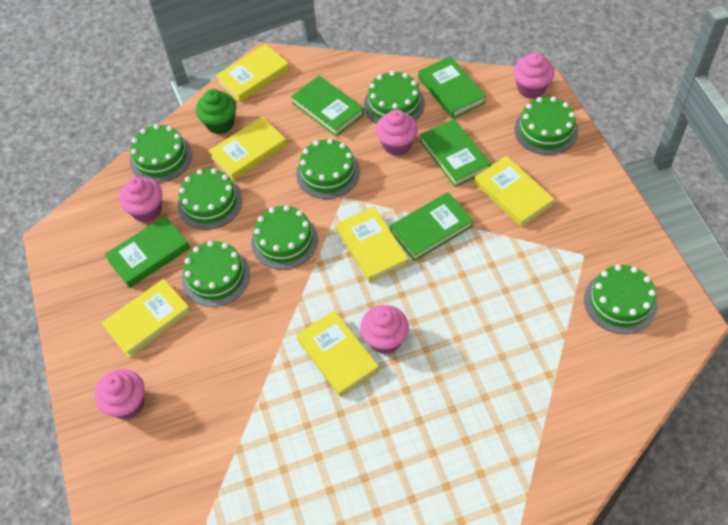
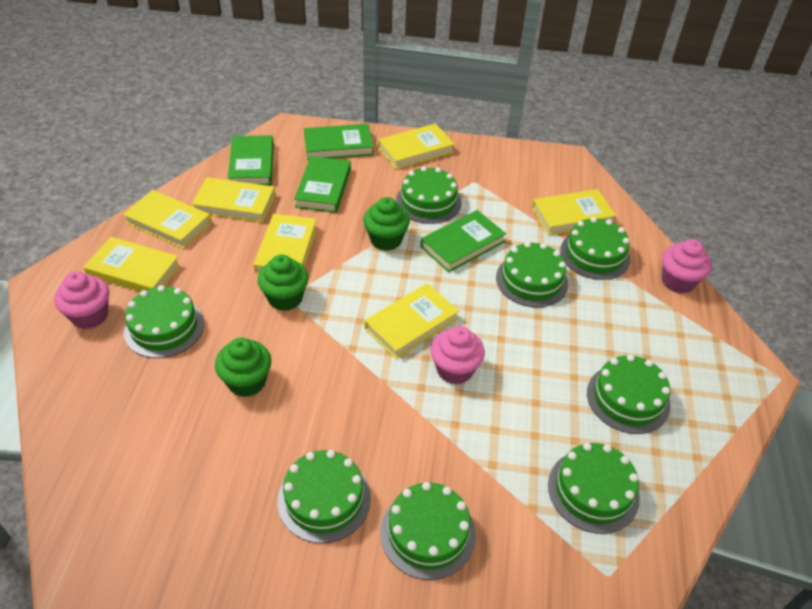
green book: 5 -> 4
green cupcake: 1 -> 3
pink cupcake: 5 -> 3
yellow book: 6 -> 7

